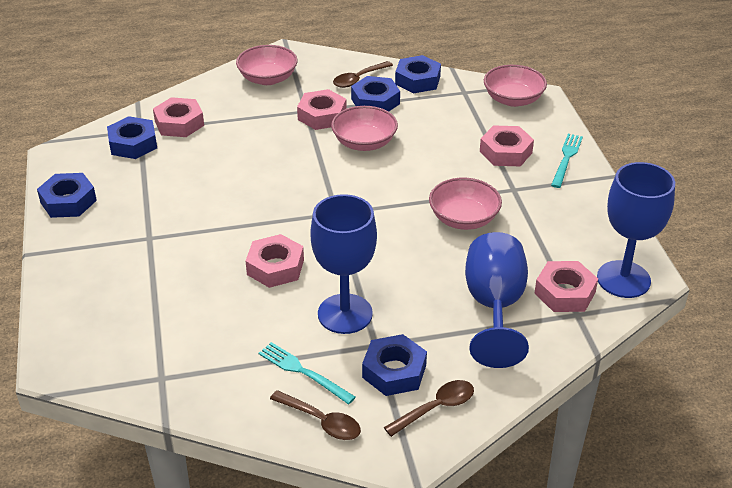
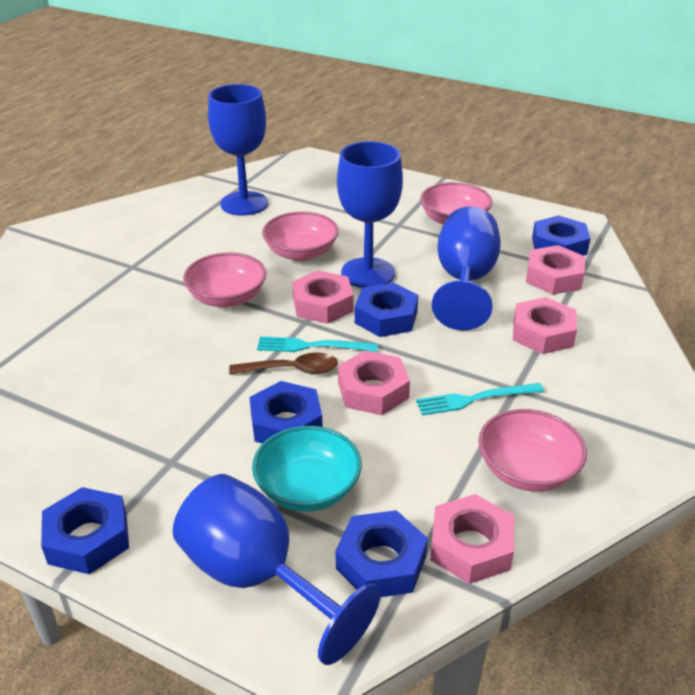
blue goblet: 3 -> 4
brown spoon: 3 -> 1
turquoise bowl: 0 -> 1

